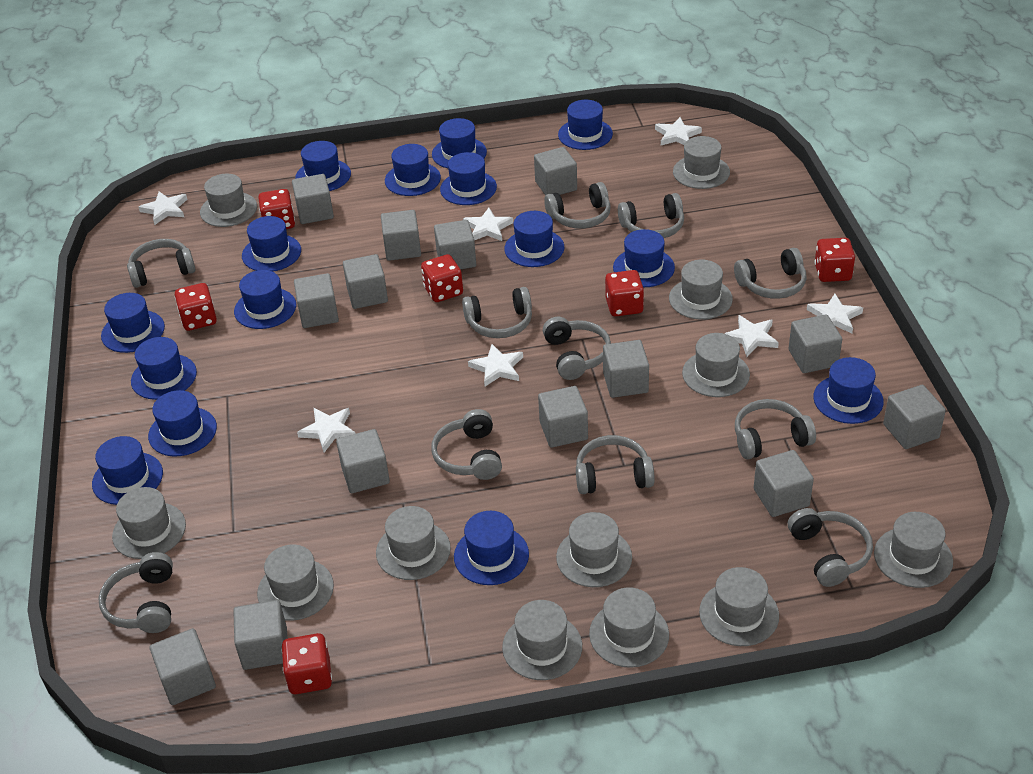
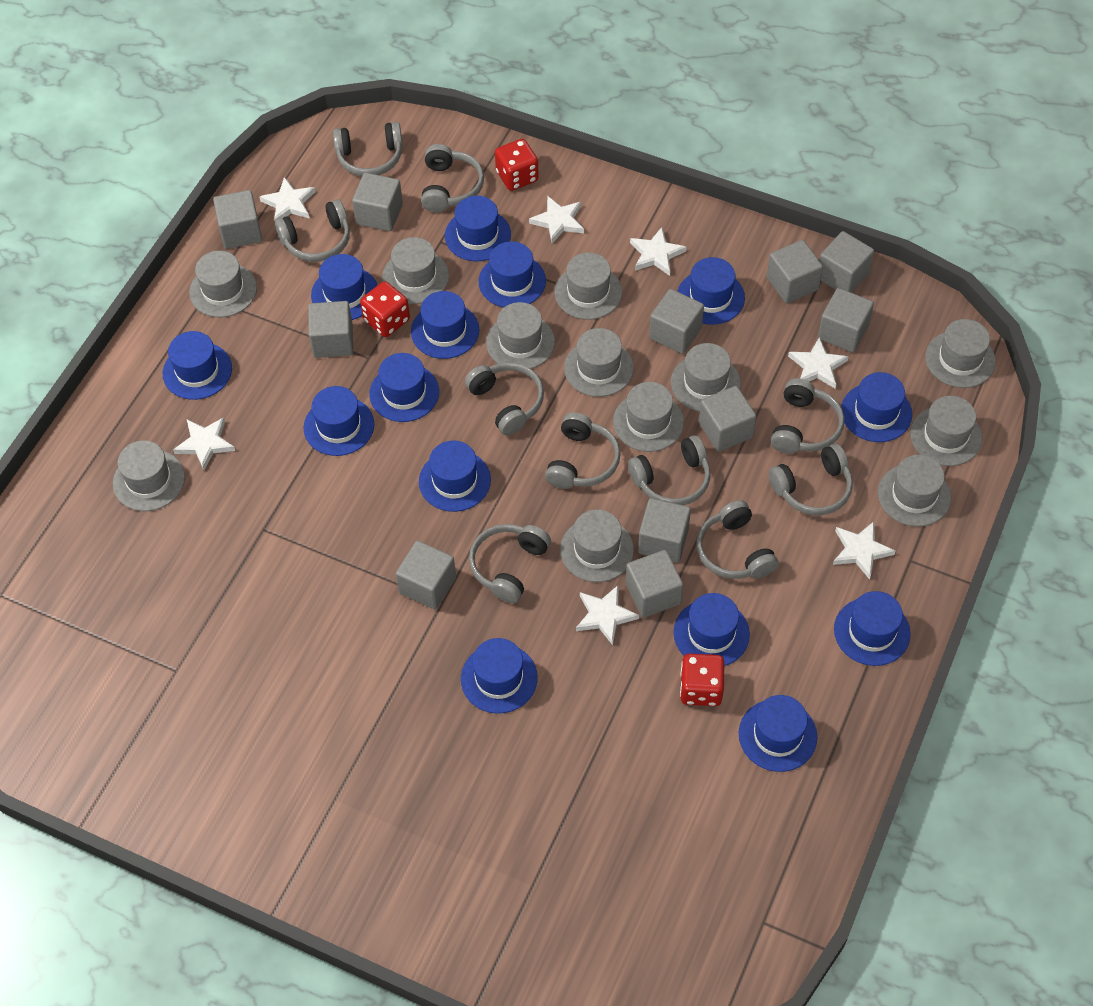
blue hat: 15 -> 14
grey cube: 14 -> 11
grey headphones: 11 -> 10
red dice: 6 -> 3

